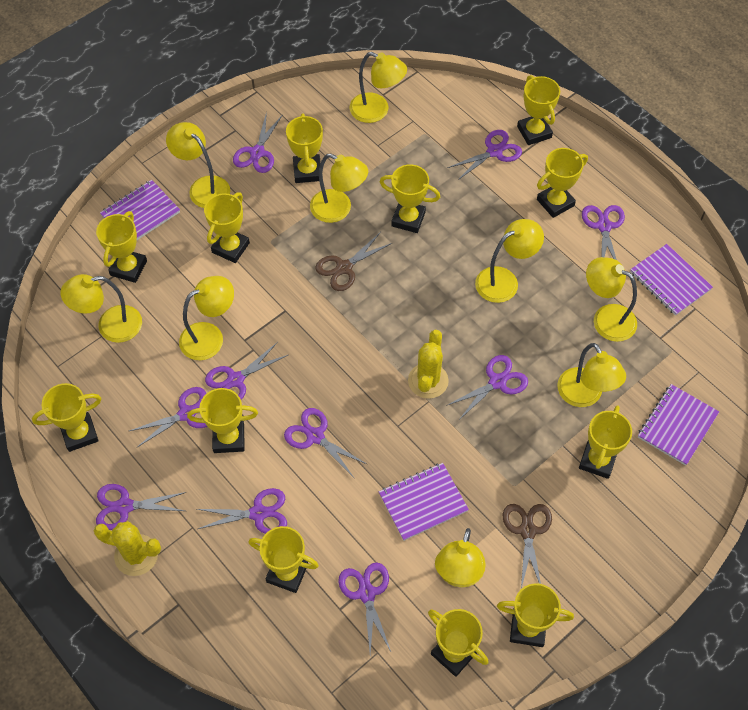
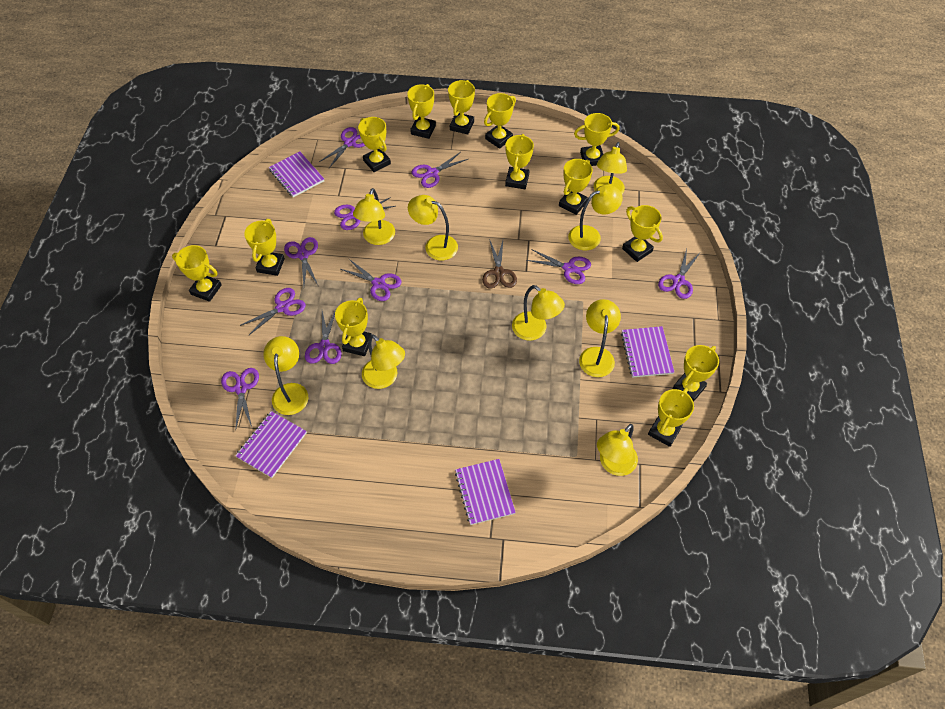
brown scissors: 2 -> 1
yellow cactus: 2 -> 0
yellow trophy: 12 -> 13

